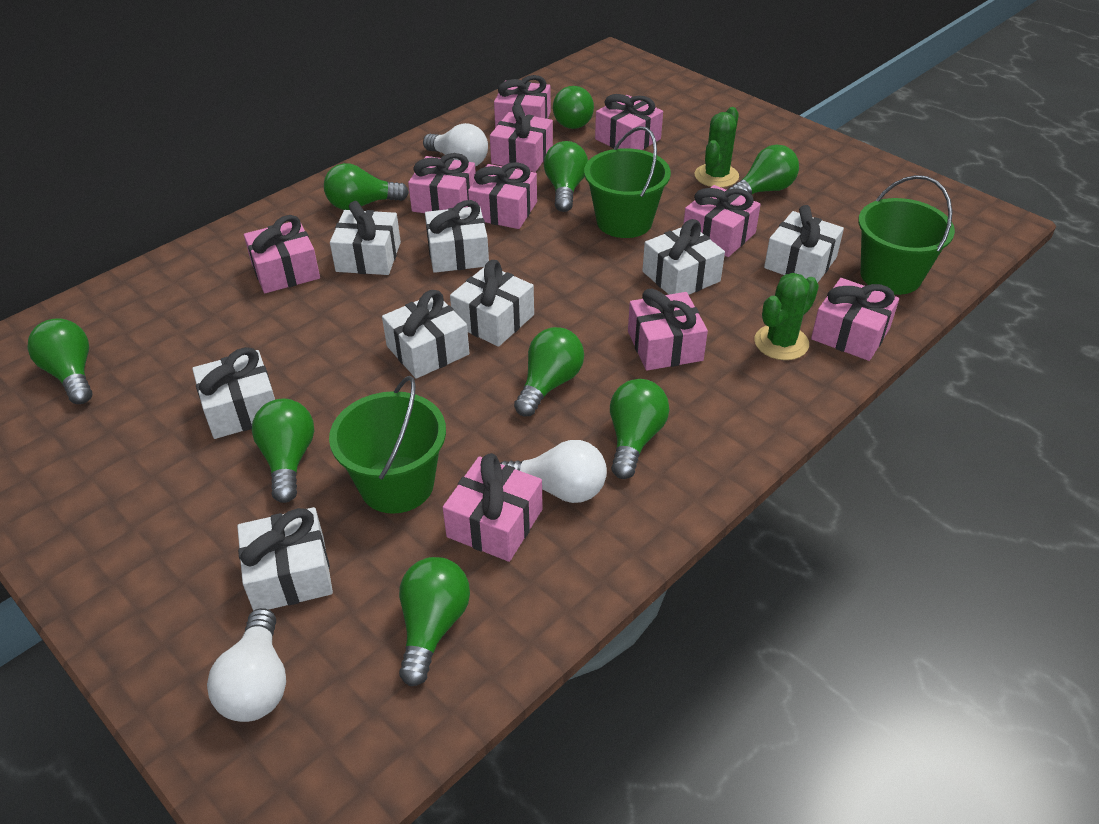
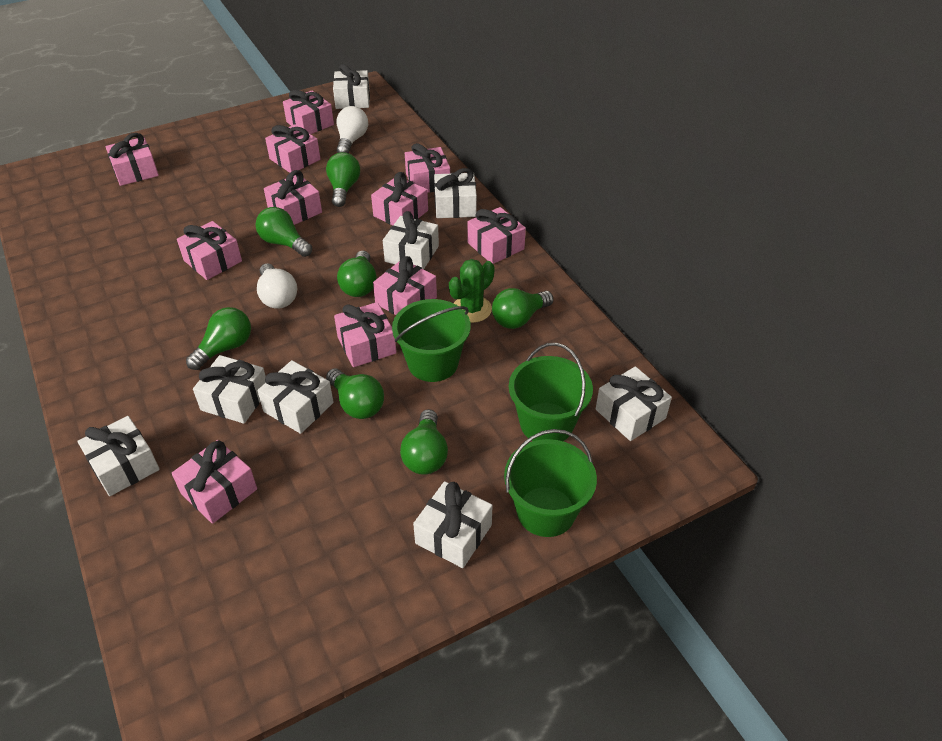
green cactus: 2 -> 1
green light bulb: 9 -> 7
pink gift: 10 -> 11
white light bulb: 3 -> 2

